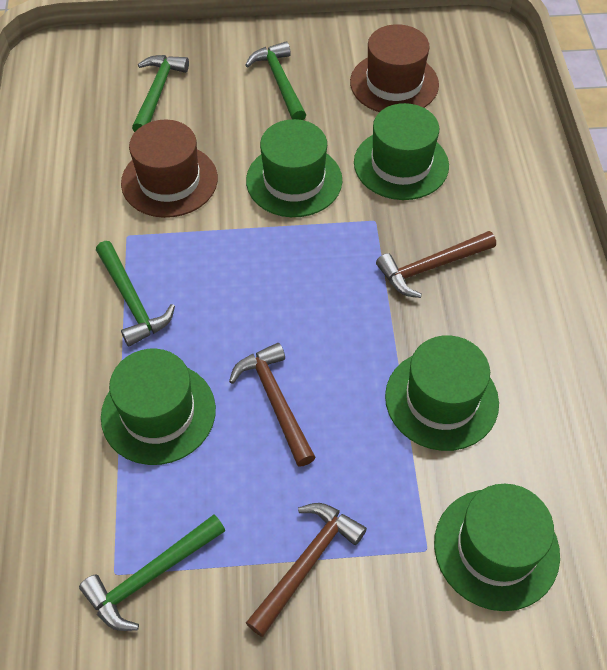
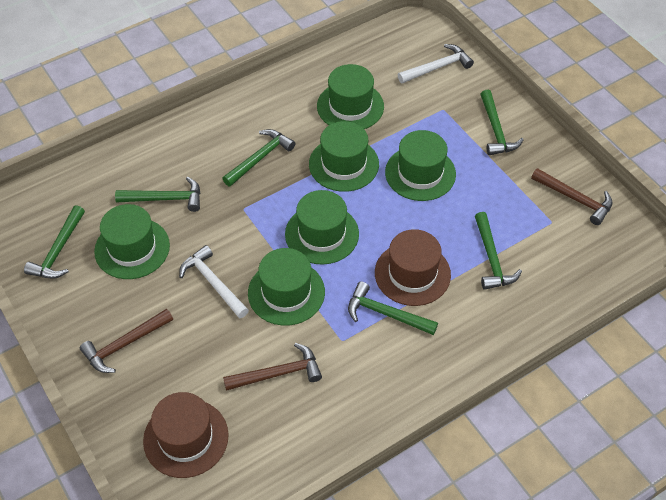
green hammer: 4 -> 6
green hat: 5 -> 6
white hammer: 0 -> 2

